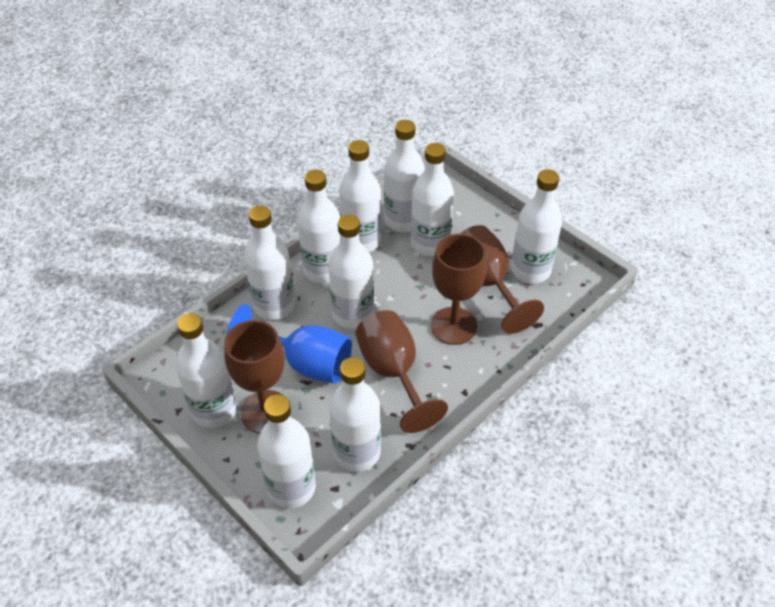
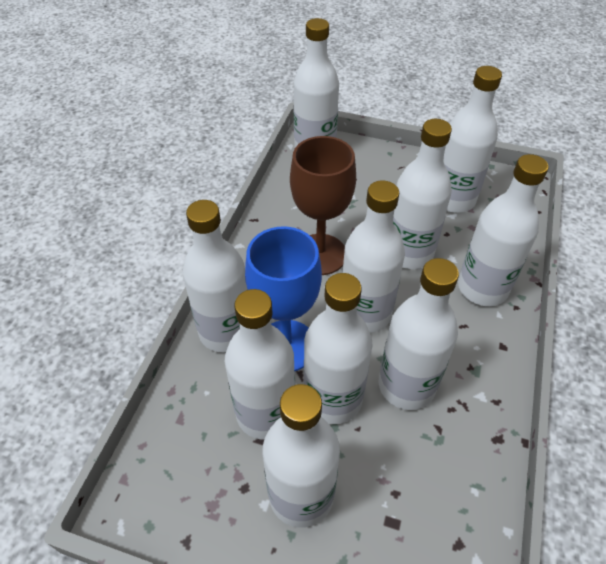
brown goblet: 4 -> 1

